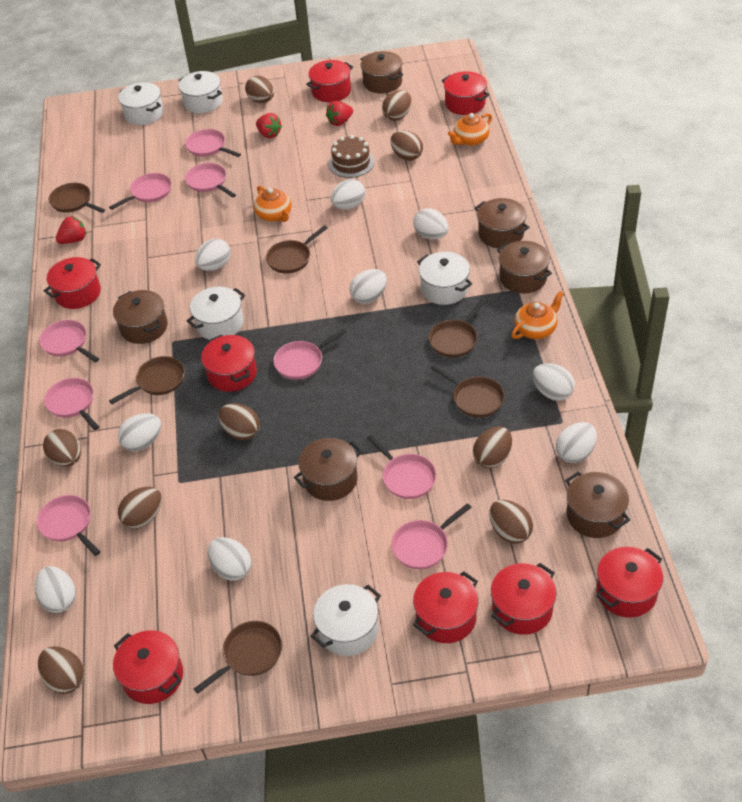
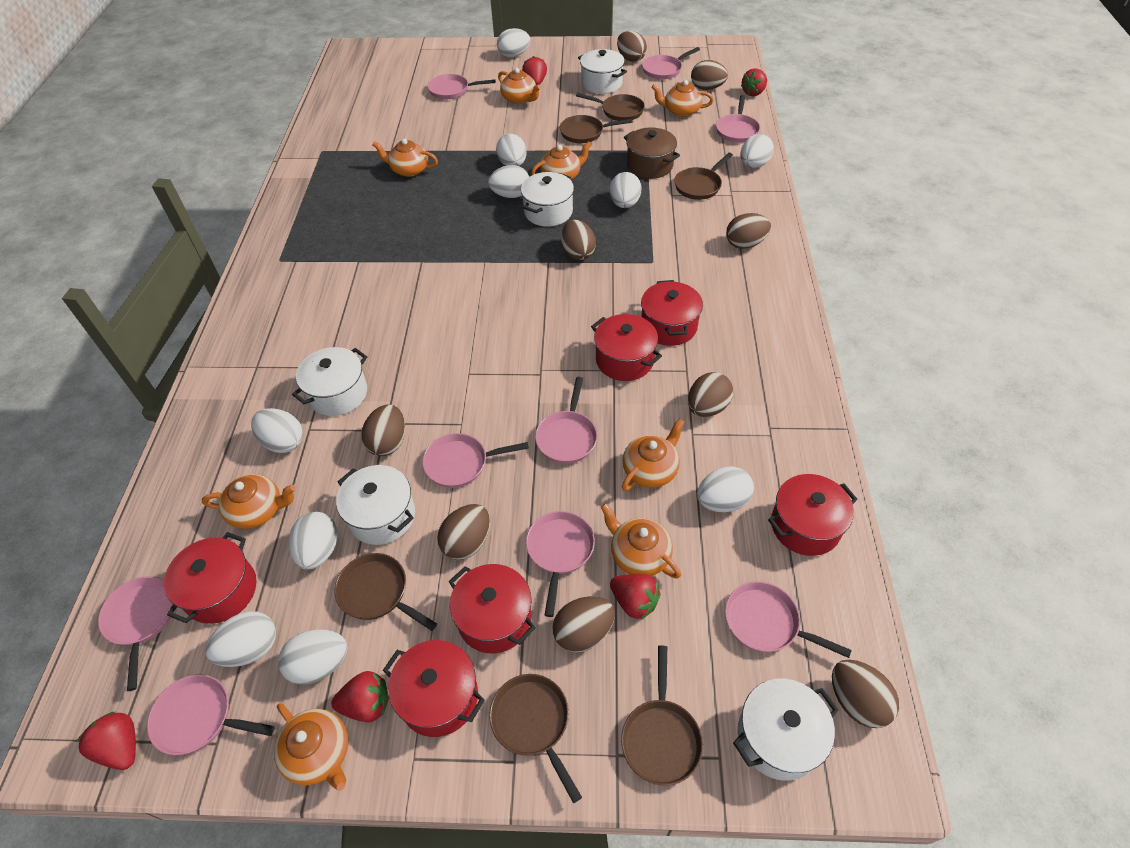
brown cake: 1 -> 0
brown pot: 6 -> 1
orange teapot: 3 -> 8
red pot: 8 -> 6
red strawberry: 3 -> 5
white egg: 9 -> 10

